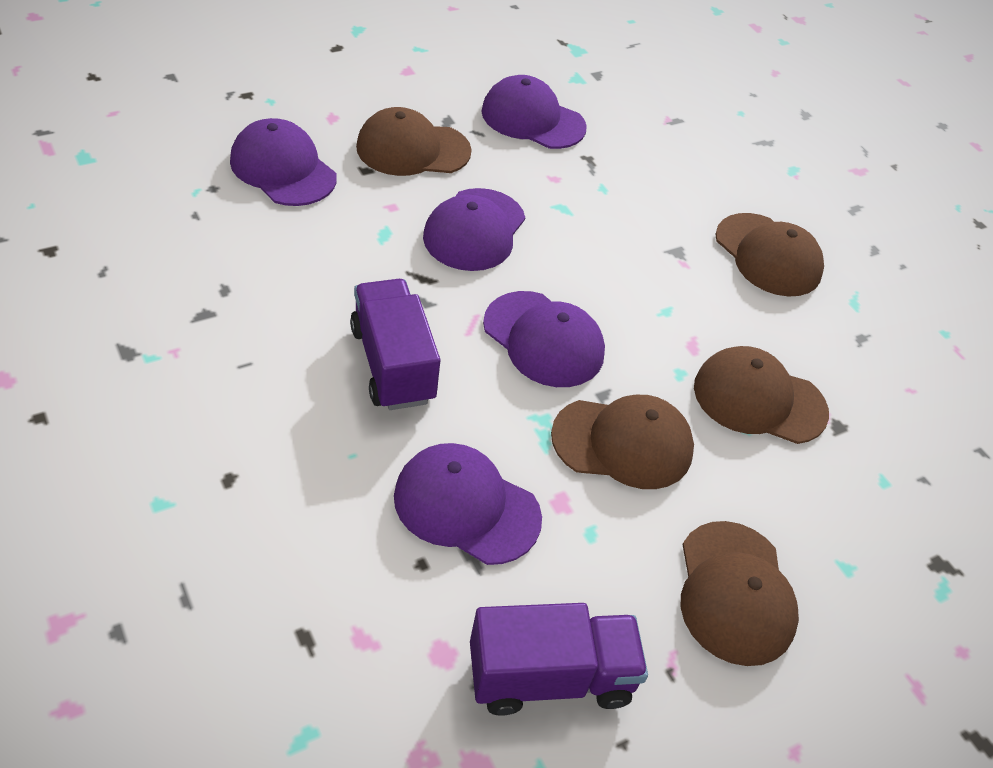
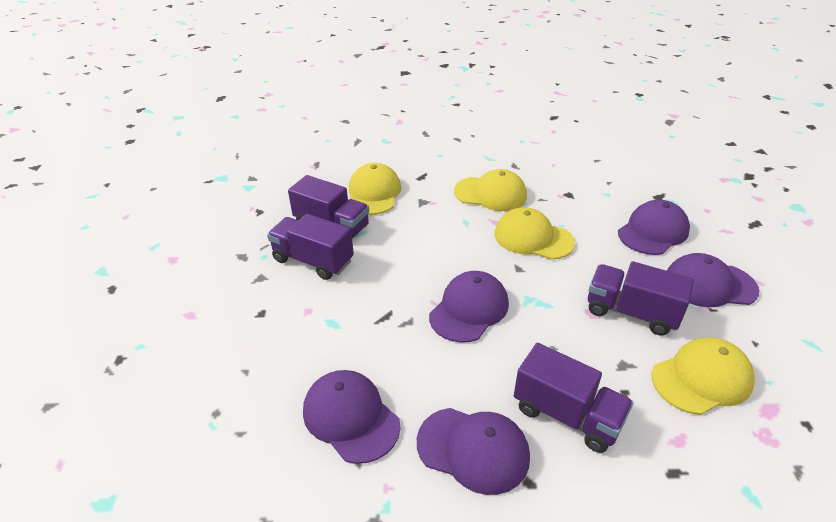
brown cap: 5 -> 0
purple truck: 2 -> 4
yellow cap: 0 -> 4

